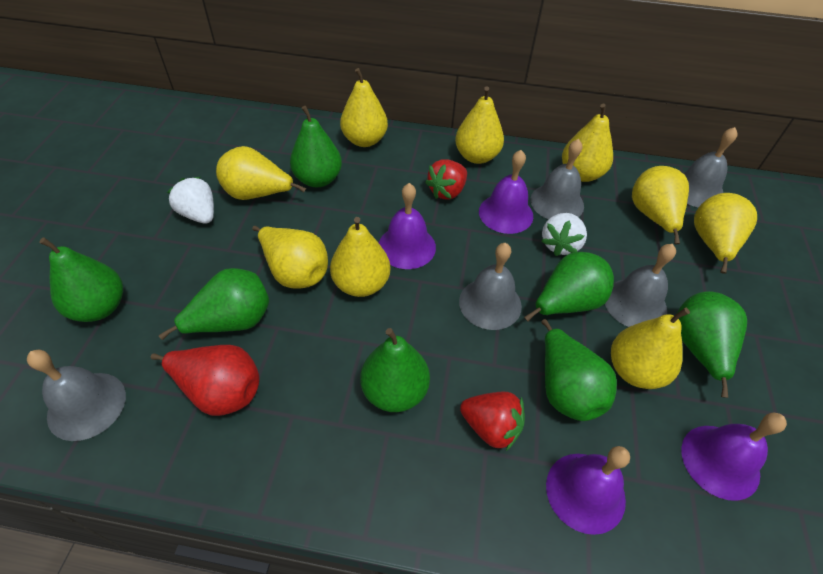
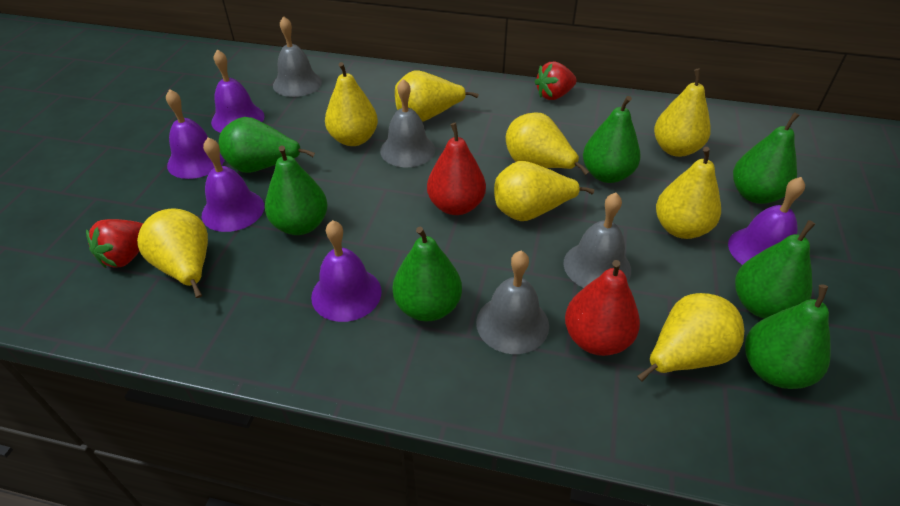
grey bell: 5 -> 4
purple bell: 4 -> 5
red pear: 1 -> 2
white strawberry: 2 -> 0
yellow pear: 9 -> 8

